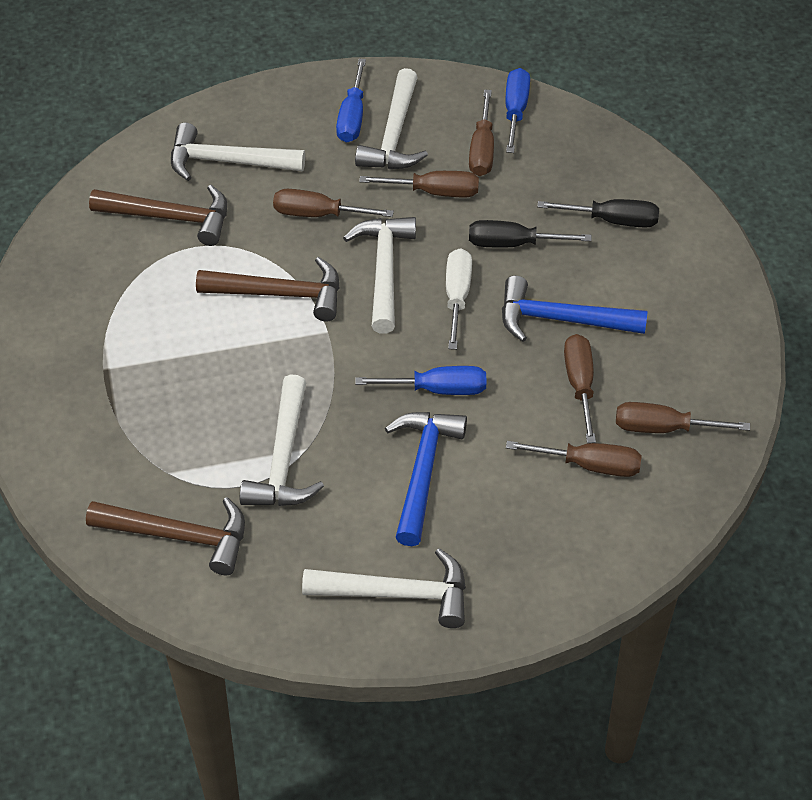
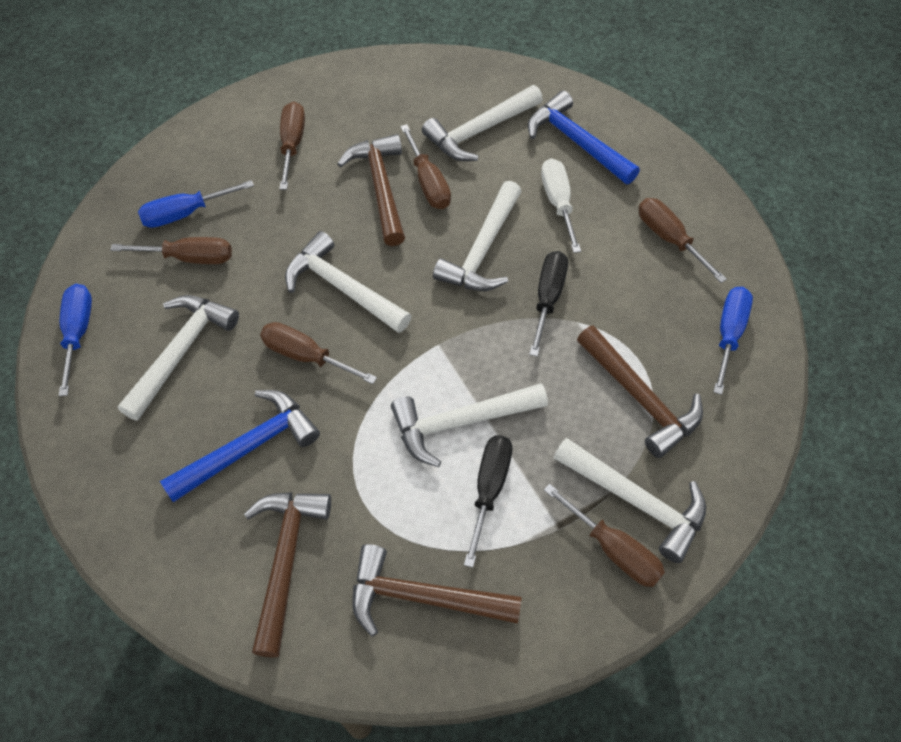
brown hammer: 3 -> 4
white hammer: 5 -> 6

